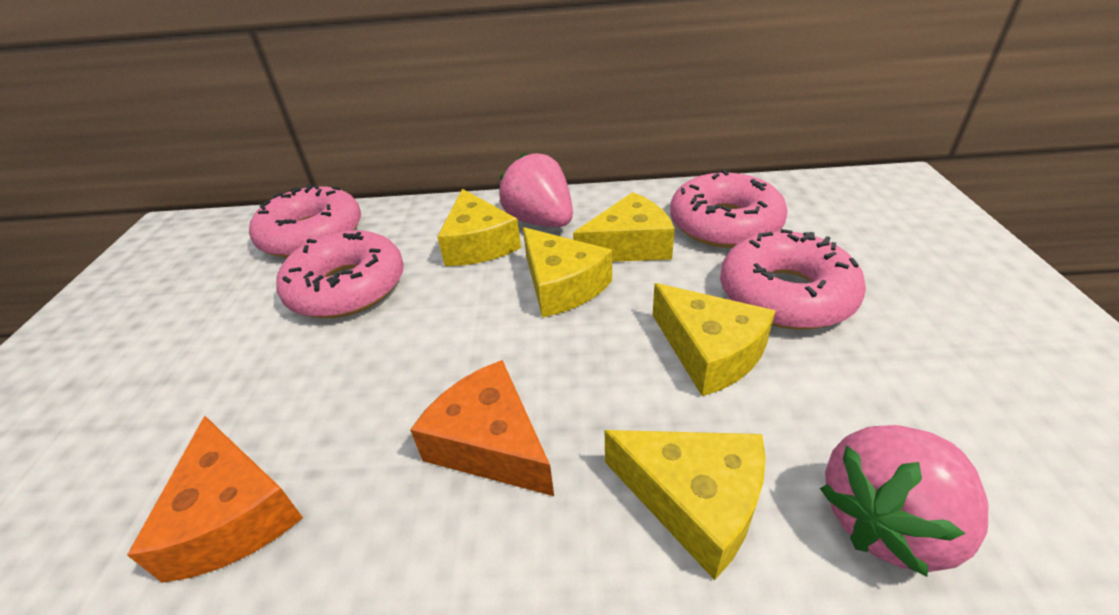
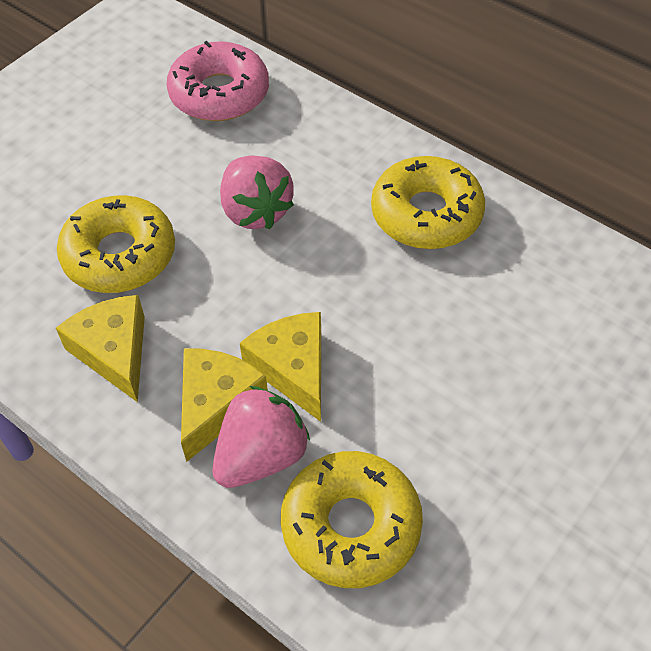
orange cheese: 2 -> 0
pink donut: 4 -> 1
yellow cheese: 5 -> 3
yellow donut: 0 -> 3

